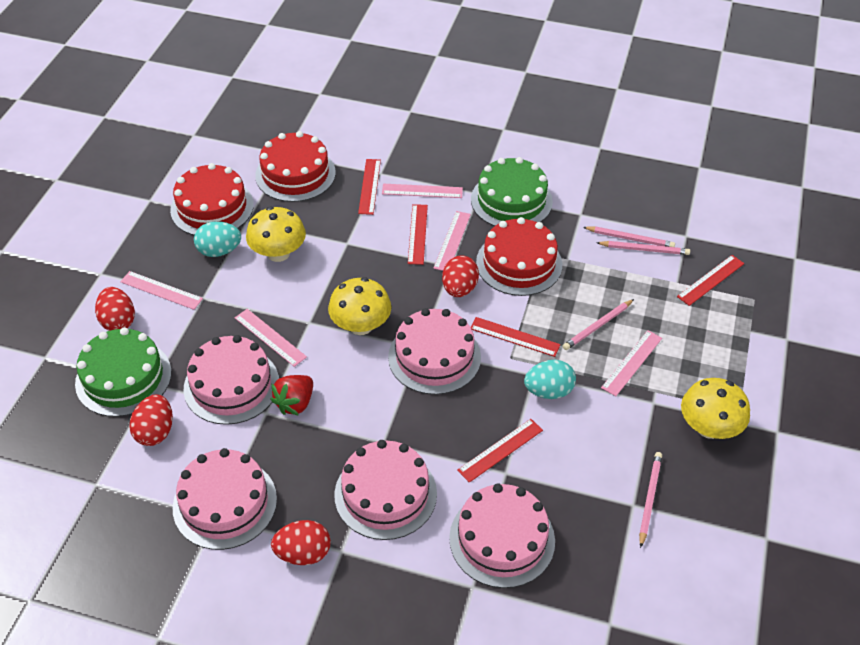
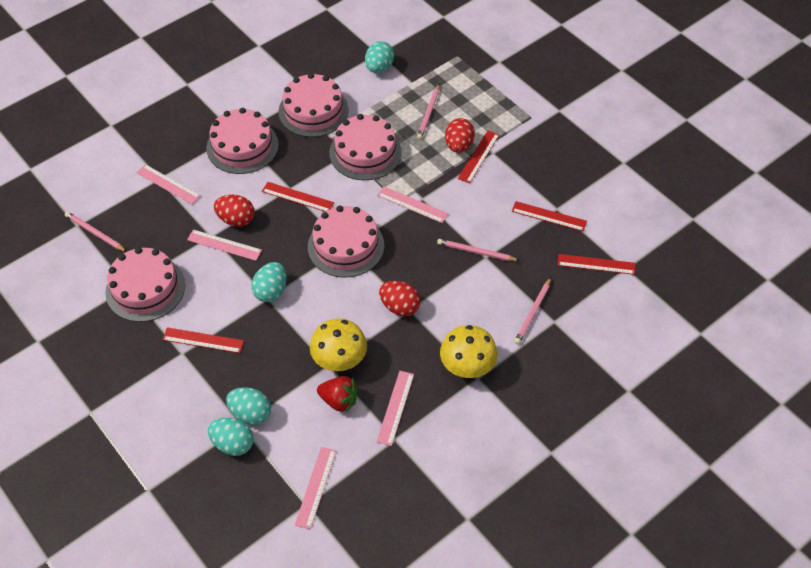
green cake: 2 -> 0
red cake: 3 -> 0
red egg: 4 -> 3
turquoise egg: 2 -> 4
yellow mushroom: 3 -> 2

